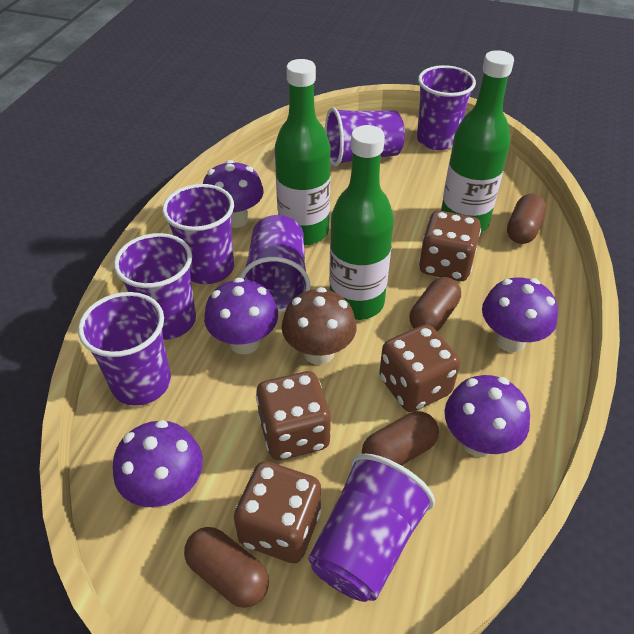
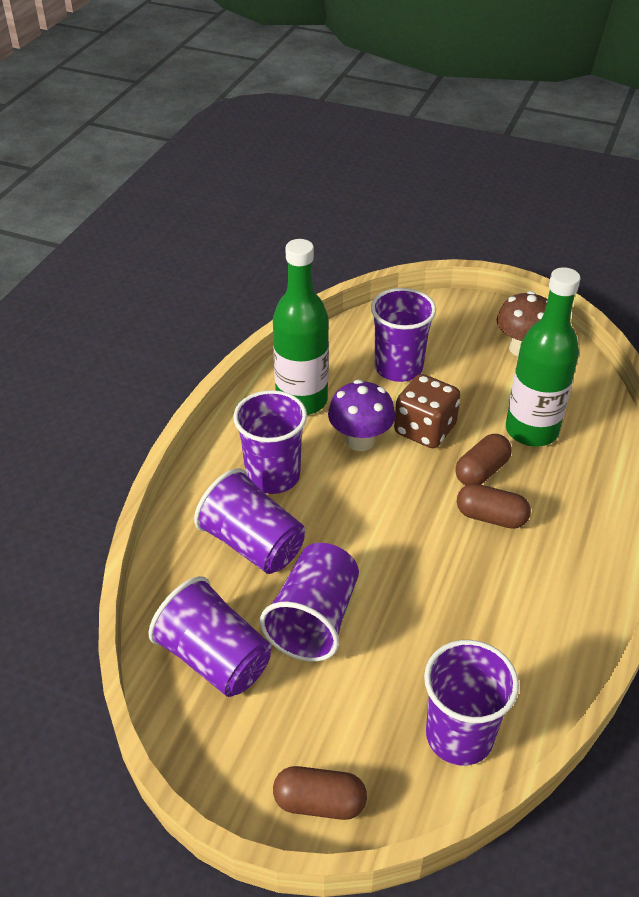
brown capsule: 4 -> 3
brown dice: 4 -> 1
green bottle: 3 -> 2
purple cup: 7 -> 6
purple mushroom: 5 -> 1

